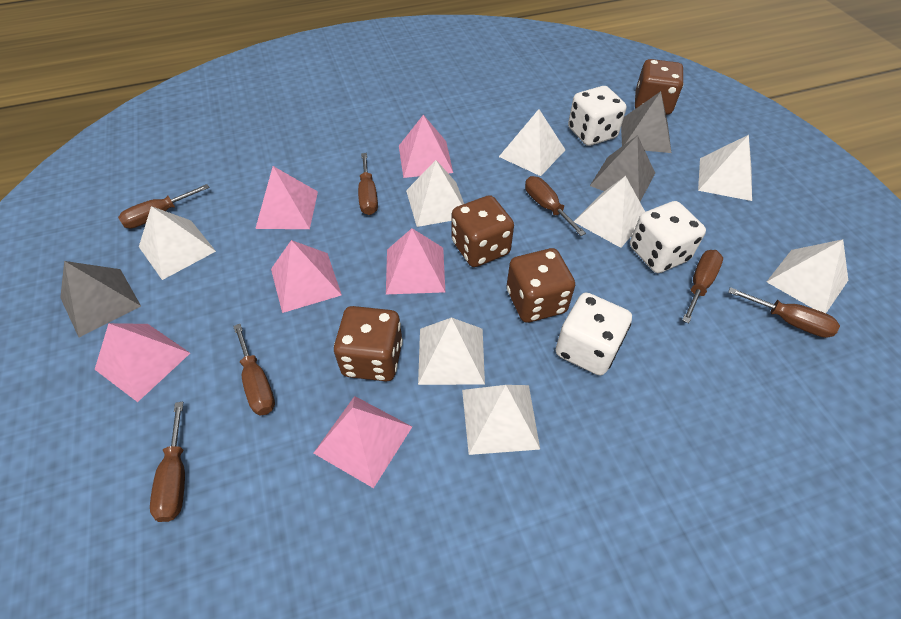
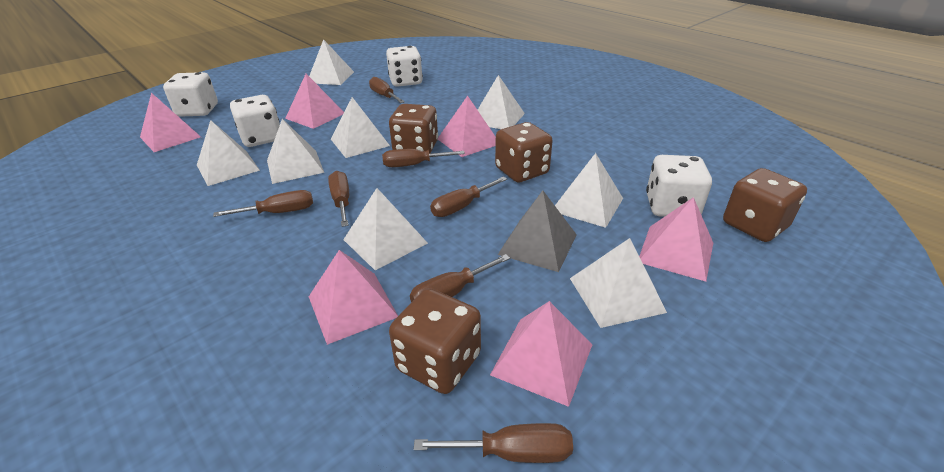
grey pyramid: 3 -> 1
white dice: 3 -> 4

